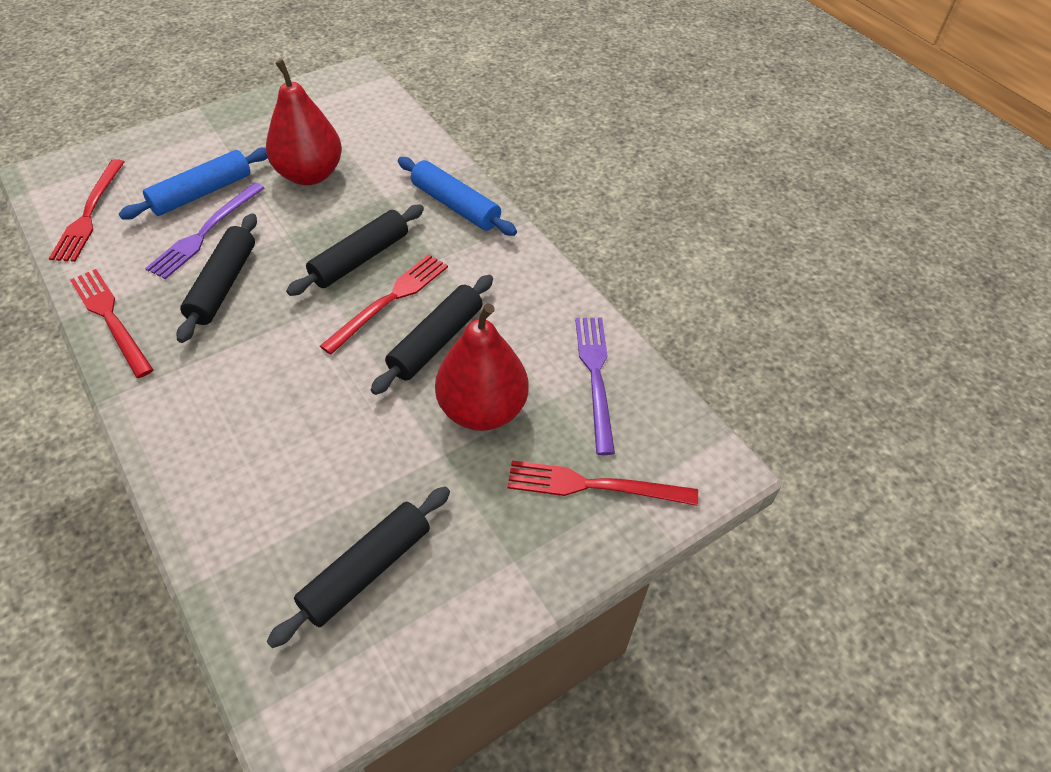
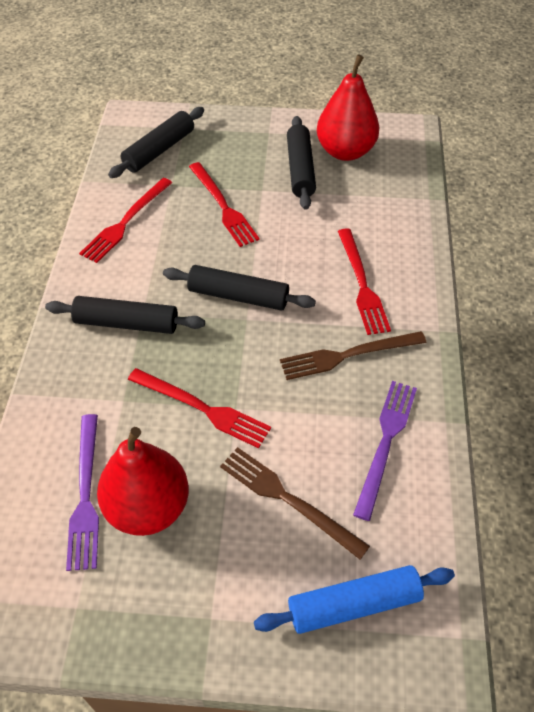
blue rolling pin: 2 -> 1
brown fork: 0 -> 2

